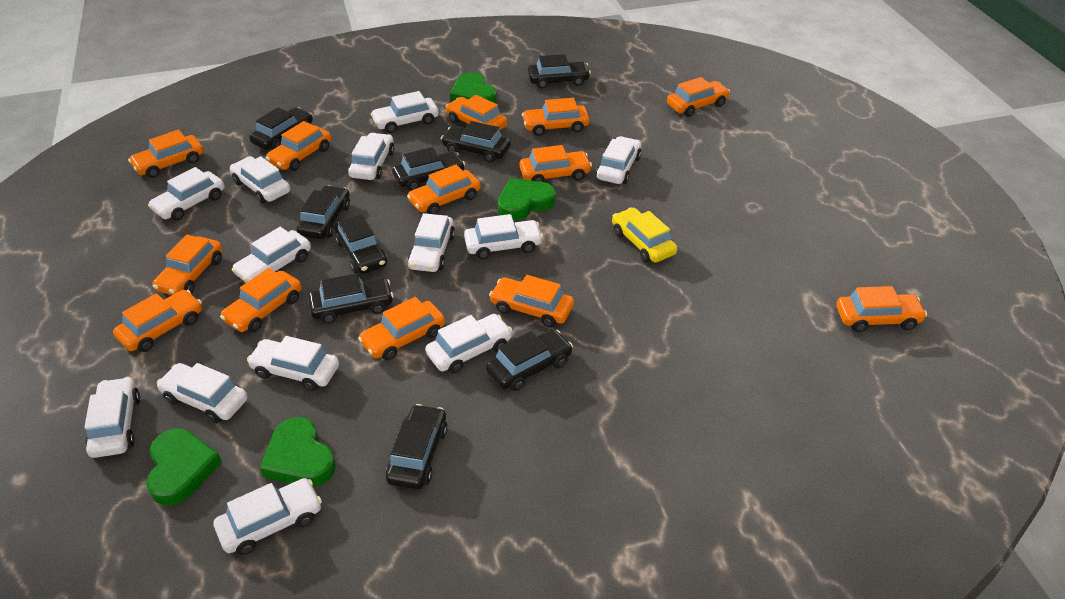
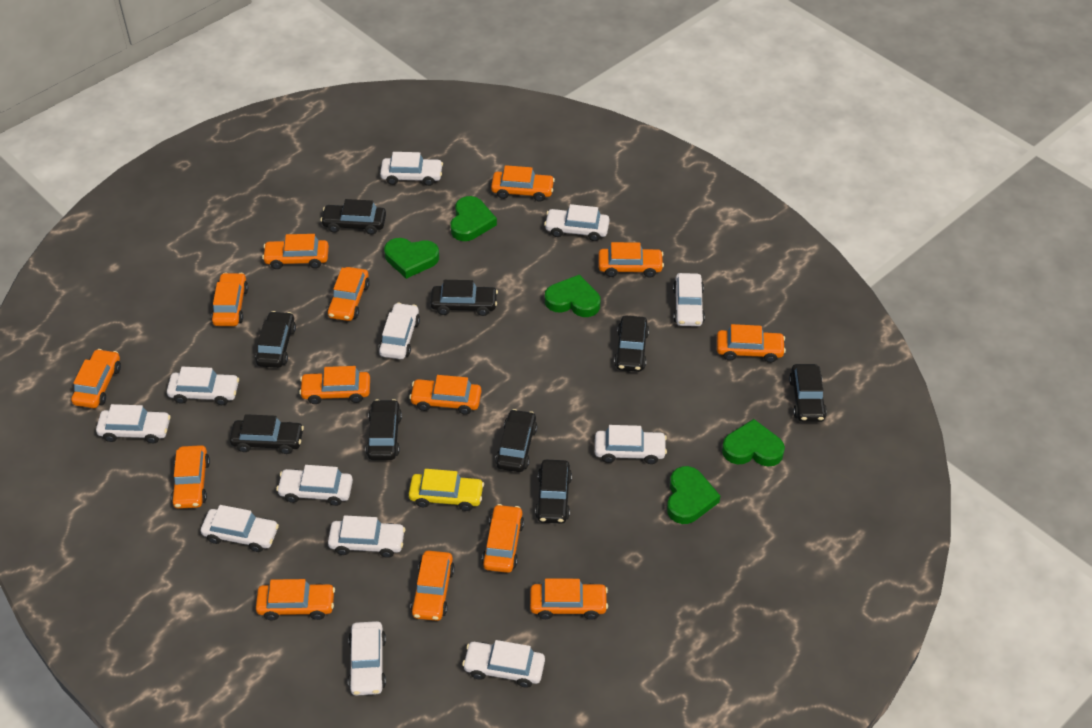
green heart: 4 -> 5
orange car: 13 -> 14
white car: 13 -> 12

